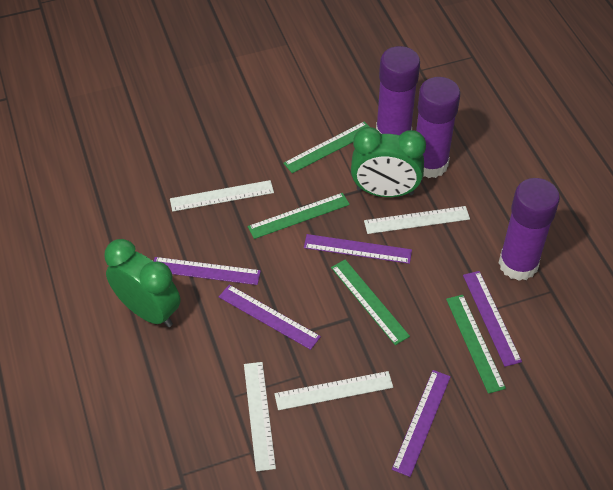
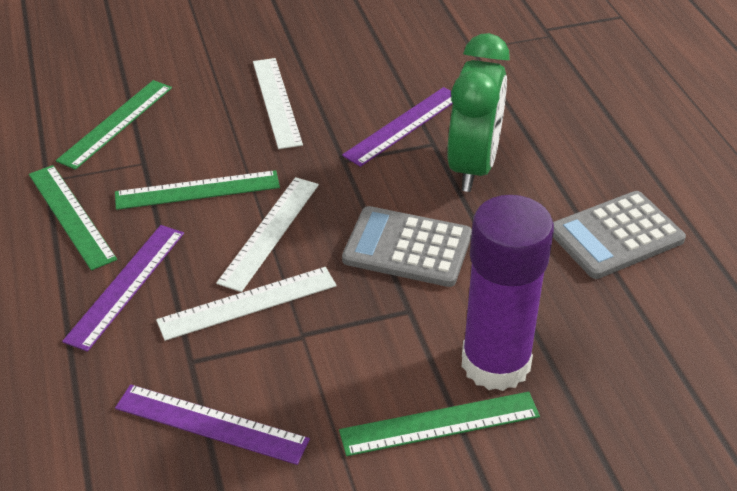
green clock: 2 -> 1
grey calculator: 0 -> 2
purple glue stick: 3 -> 1
purple ruler: 5 -> 3
white ruler: 4 -> 3

